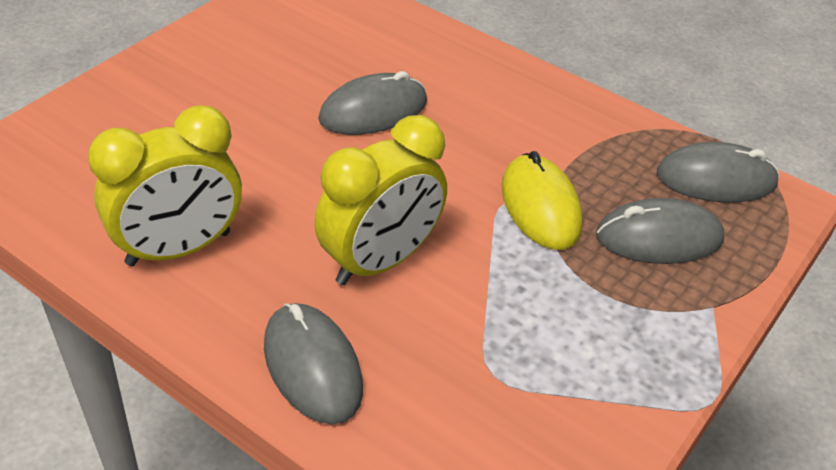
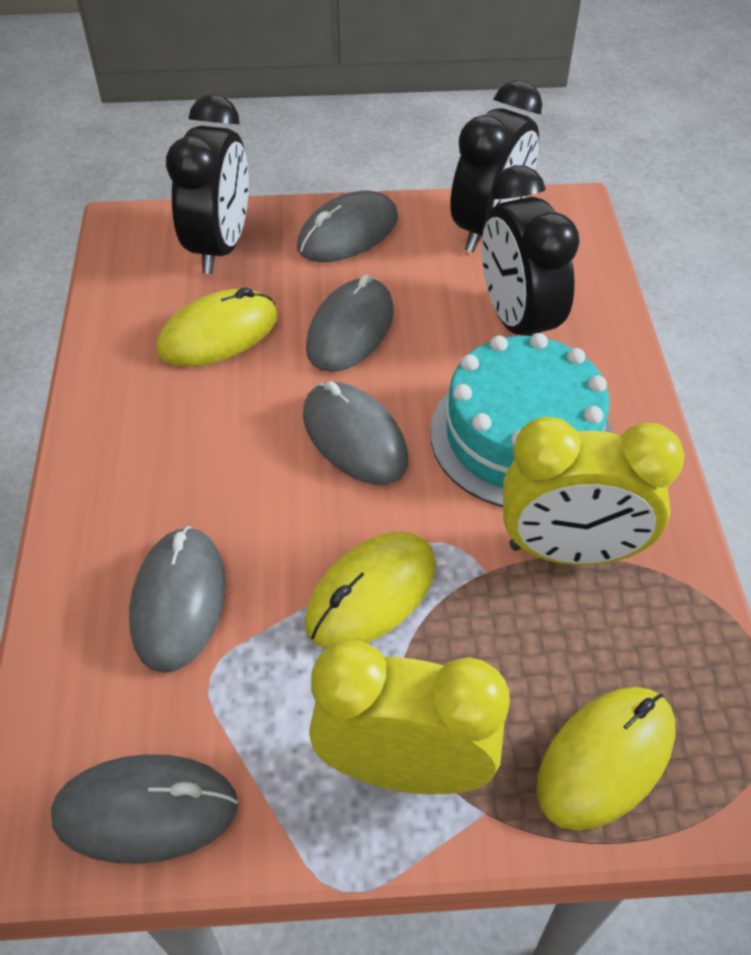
black clock: 0 -> 3
grey mouse: 4 -> 5
turquoise cake: 0 -> 1
yellow mouse: 1 -> 3

